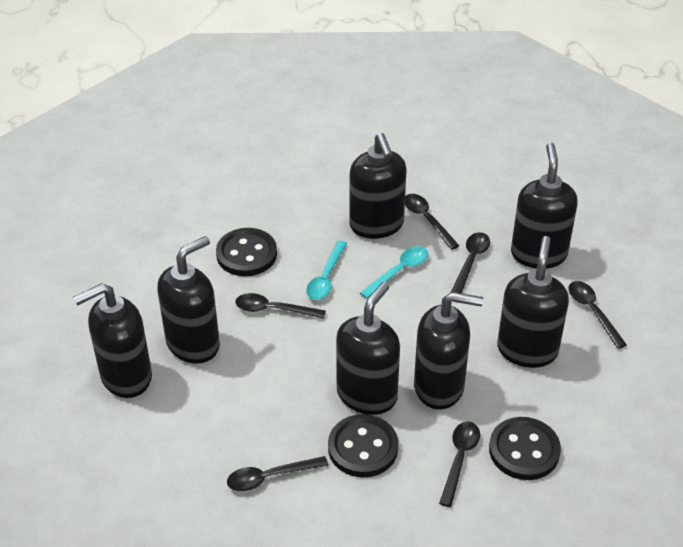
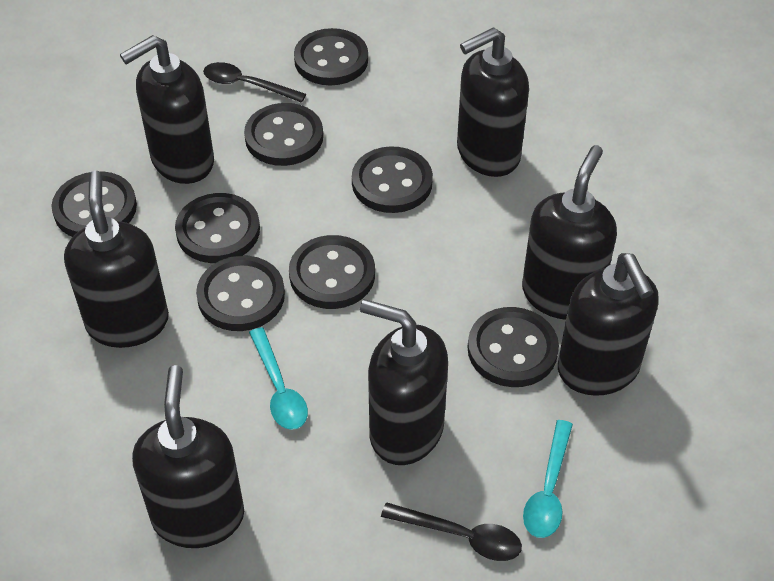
black button: 3 -> 8
black spoon: 6 -> 2

